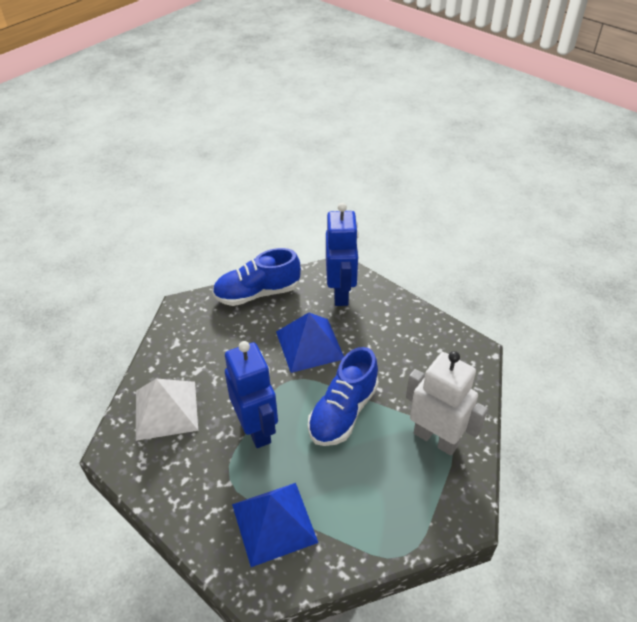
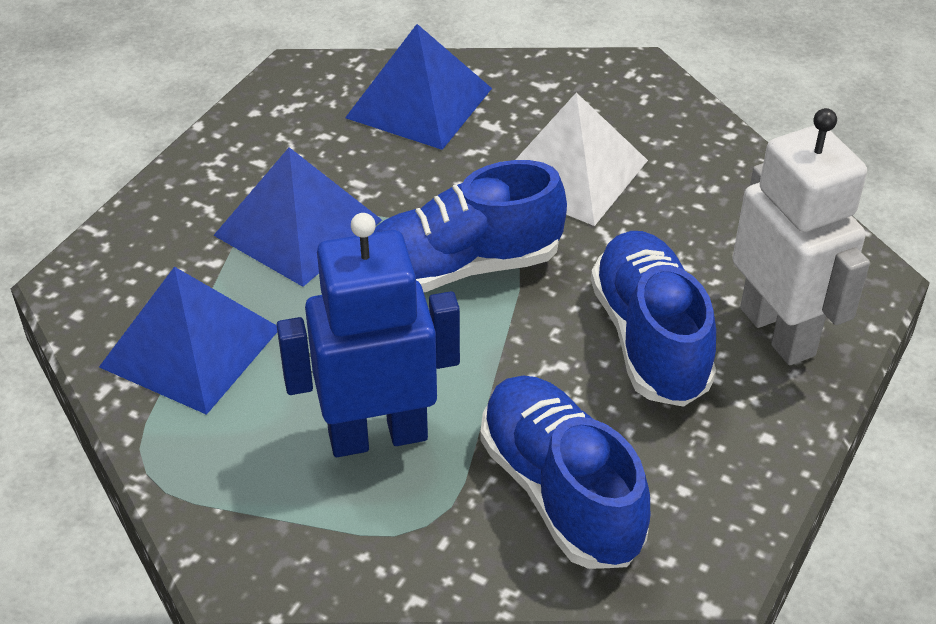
blue pyramid: 2 -> 3
blue robot: 2 -> 1
blue shoe: 2 -> 3

